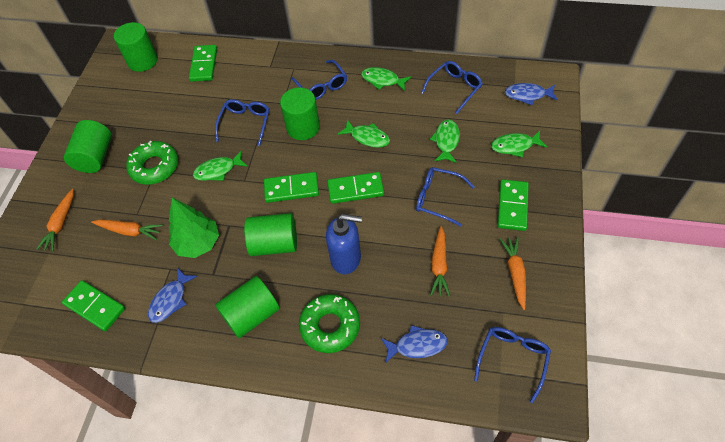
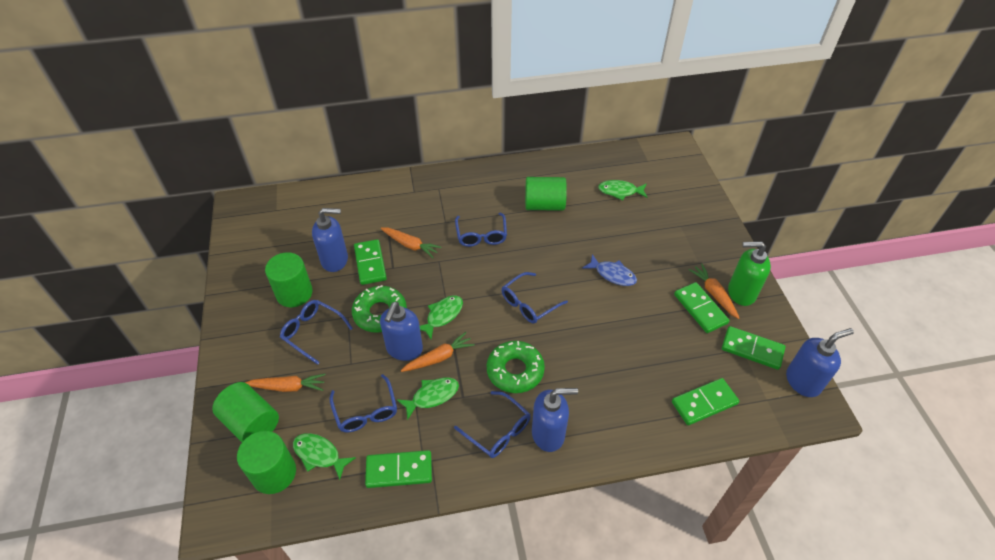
blue fish: 3 -> 1
blue soap dispenser: 1 -> 4
green cylinder: 5 -> 4
green fish: 5 -> 4
green soap dispenser: 0 -> 1
green tree: 1 -> 0

